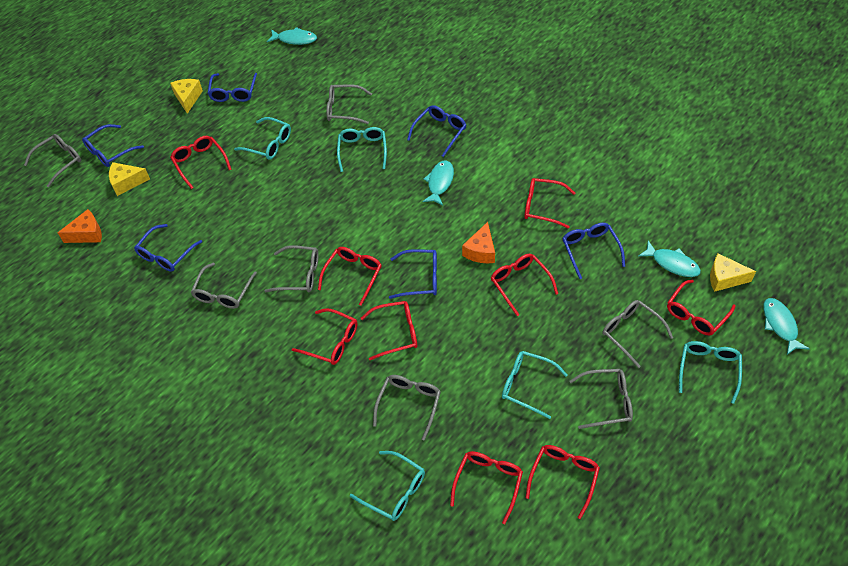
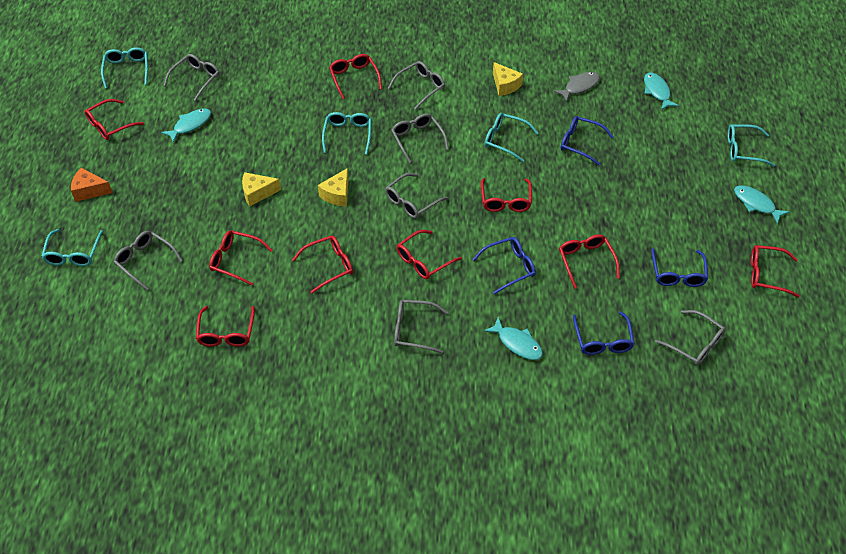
blue glasses: 6 -> 4
grey fish: 0 -> 1
orange cheese: 2 -> 1

